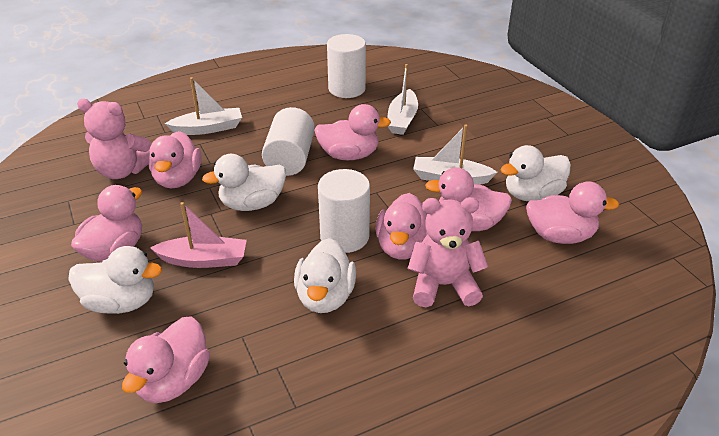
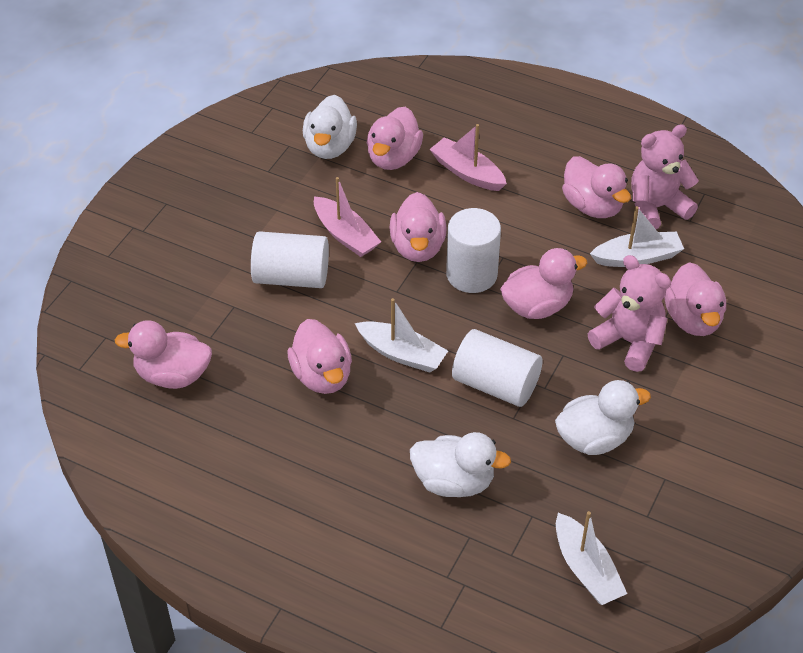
pink boat: 1 -> 2
white duck: 4 -> 3

